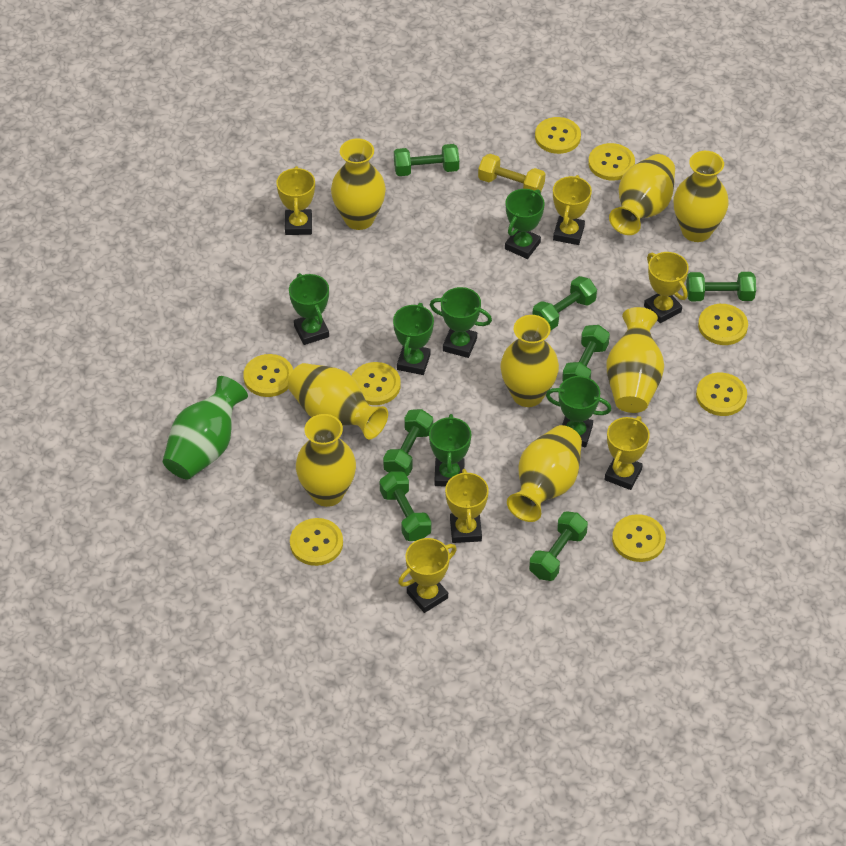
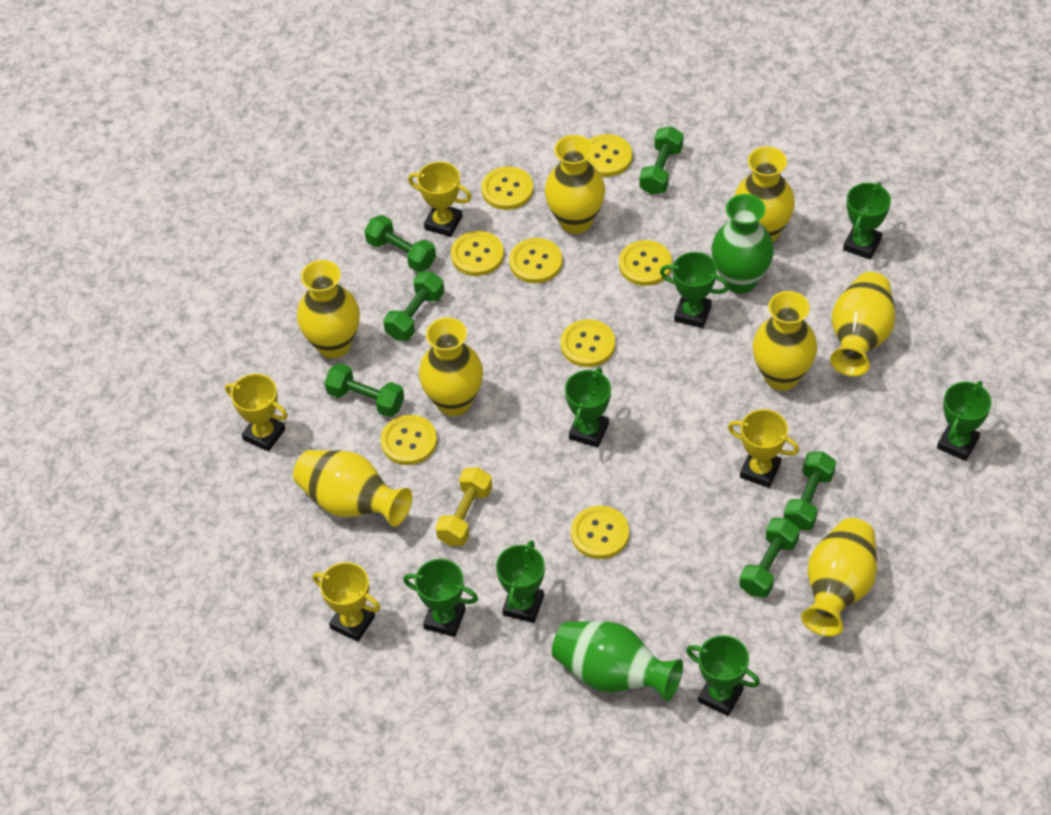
green dumbbell: 7 -> 6
green trophy: 6 -> 7
green vase: 1 -> 2
yellow trophy: 6 -> 4

